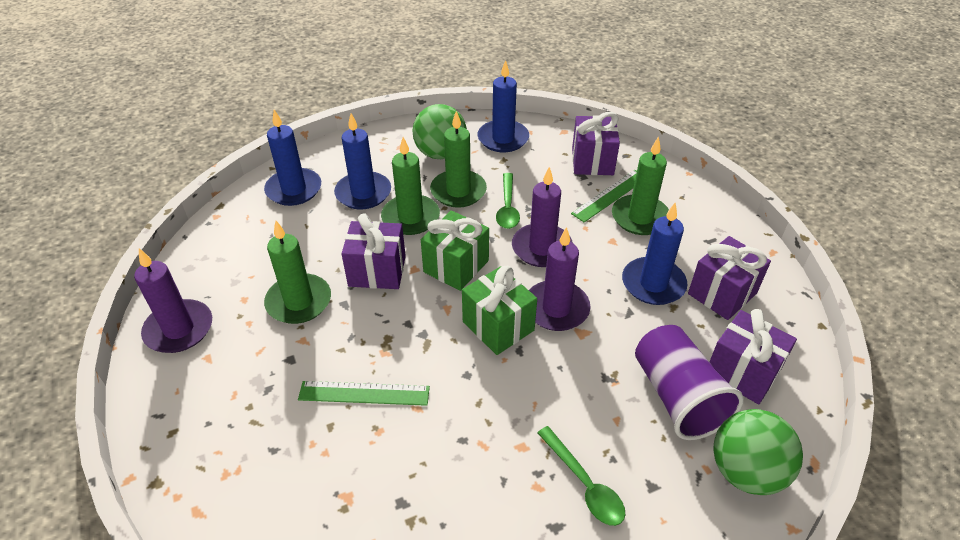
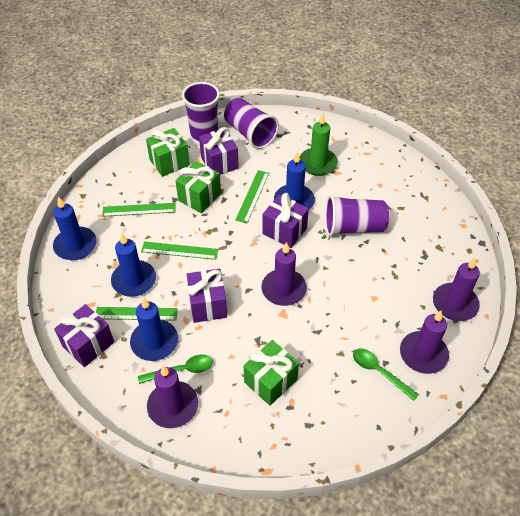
green ball: 2 -> 0
green candle: 4 -> 1
green gift: 2 -> 3
green ruler: 2 -> 4
purple candle: 3 -> 4
purple cup: 1 -> 3

